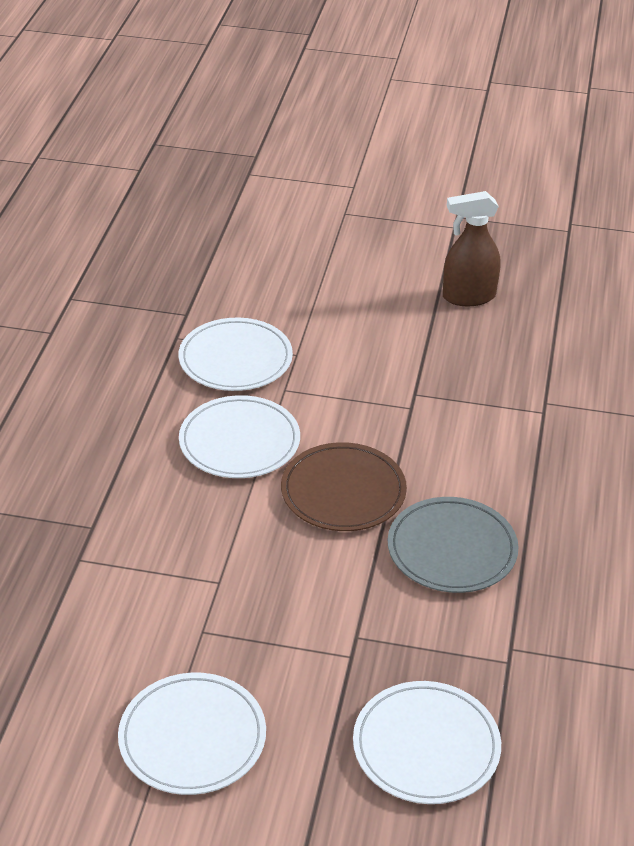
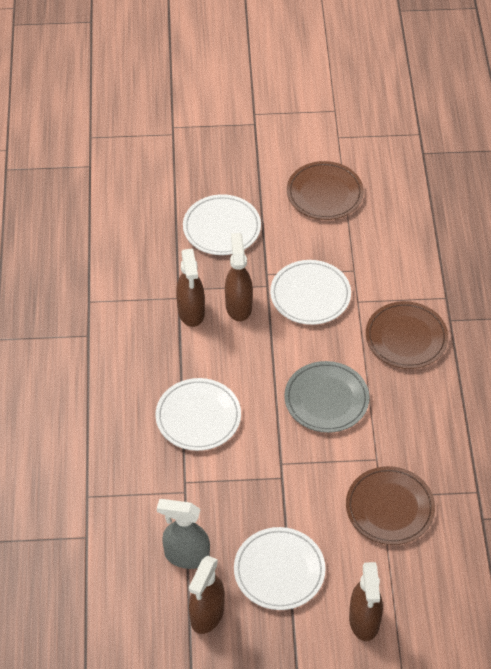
brown plate: 1 -> 3
brown spray bottle: 1 -> 4
grey spray bottle: 0 -> 1

